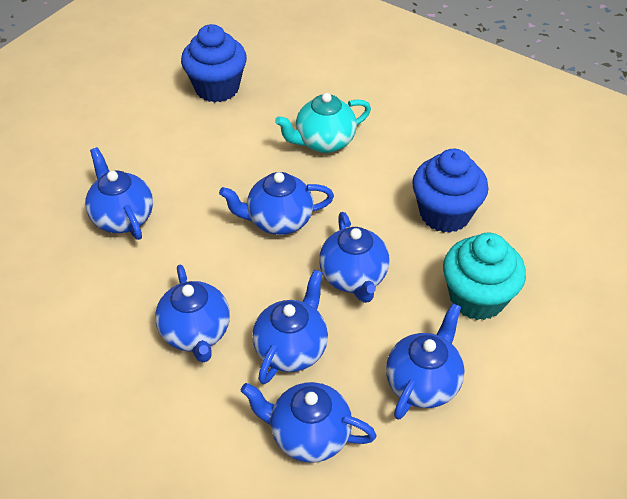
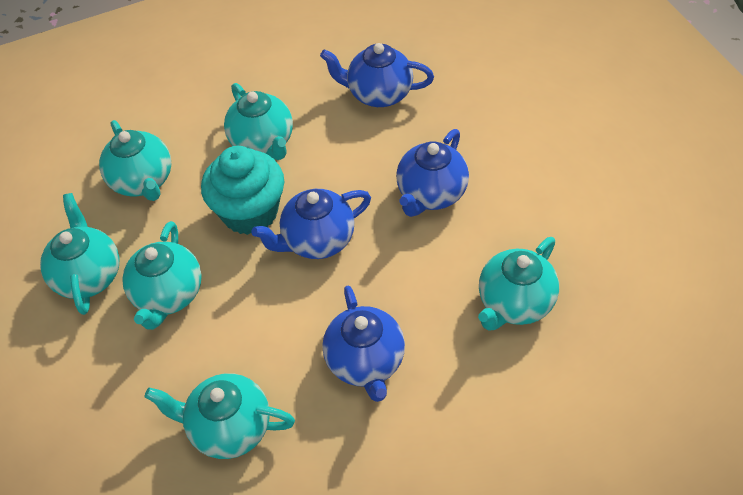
blue cupcake: 2 -> 0
blue teapot: 7 -> 4
turquoise teapot: 1 -> 6

